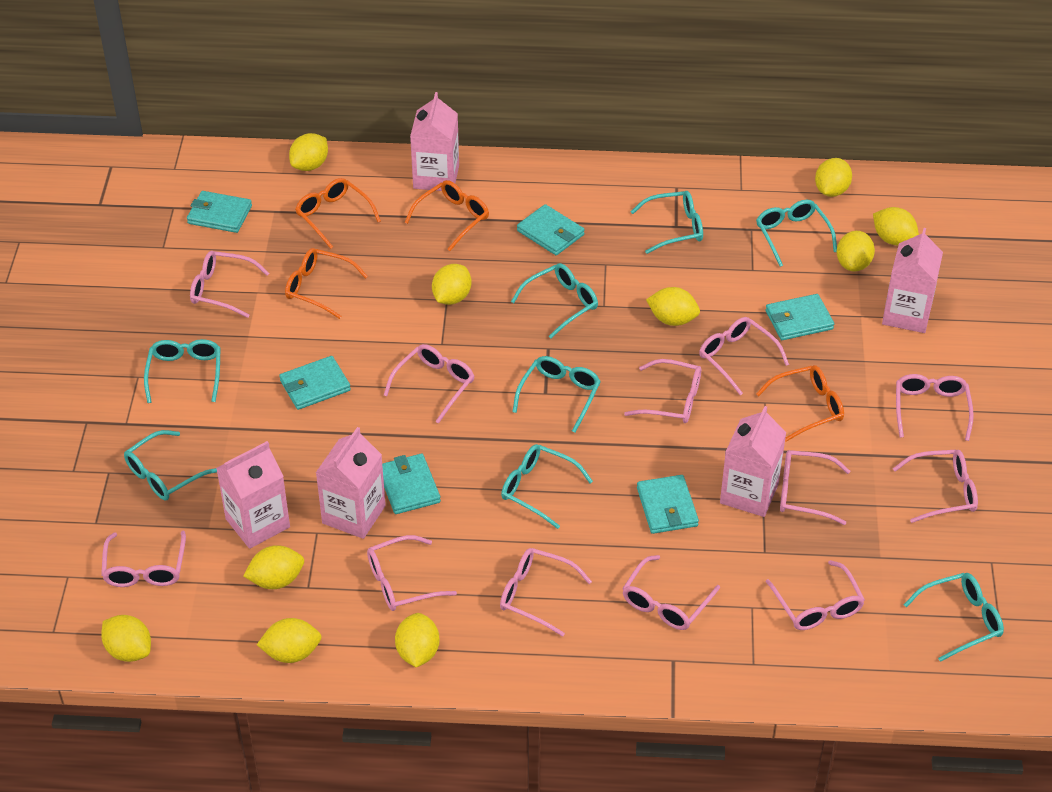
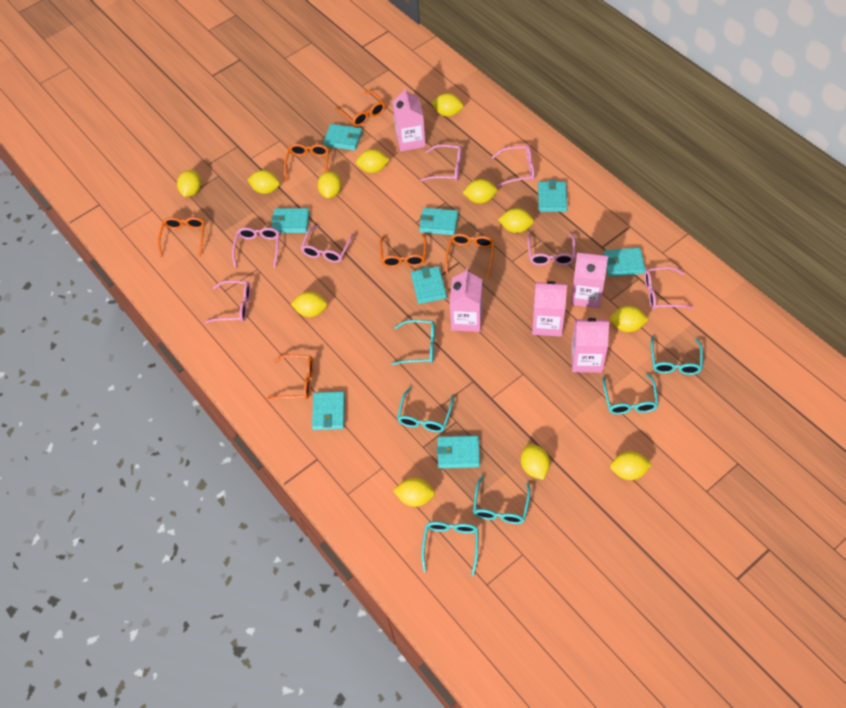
orange glasses: 4 -> 6
pink glasses: 12 -> 7
turquoise glasses: 8 -> 6
turquoise wallet: 6 -> 8
yellow lemon: 10 -> 12

